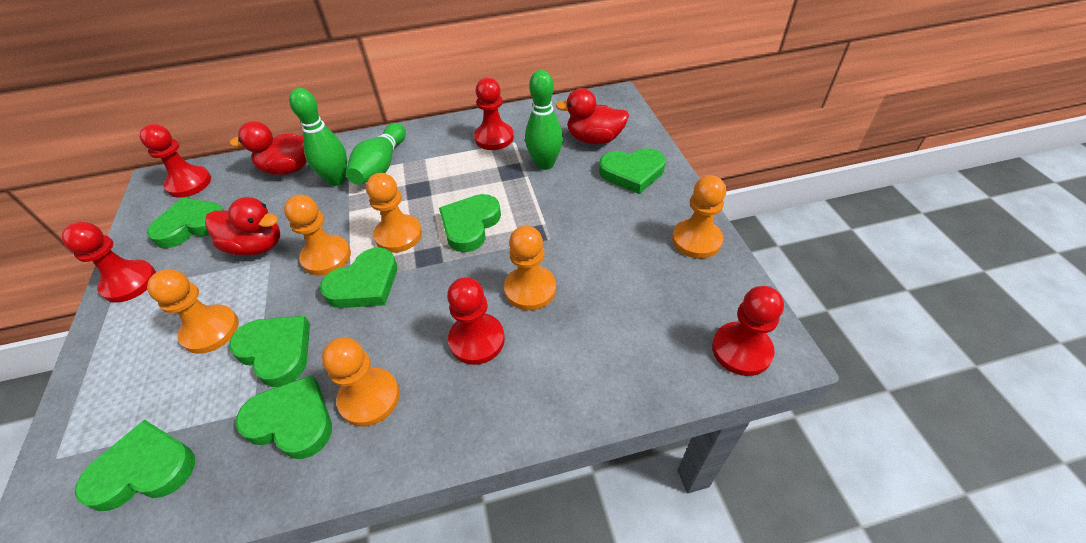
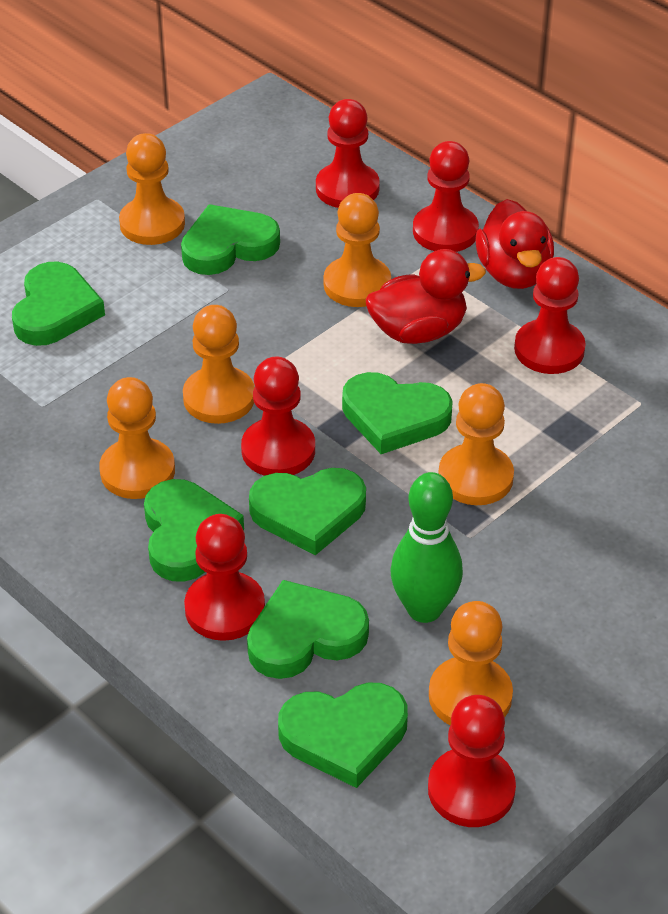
green bowling pin: 3 -> 1
red duck: 3 -> 2
red pawn: 5 -> 6

